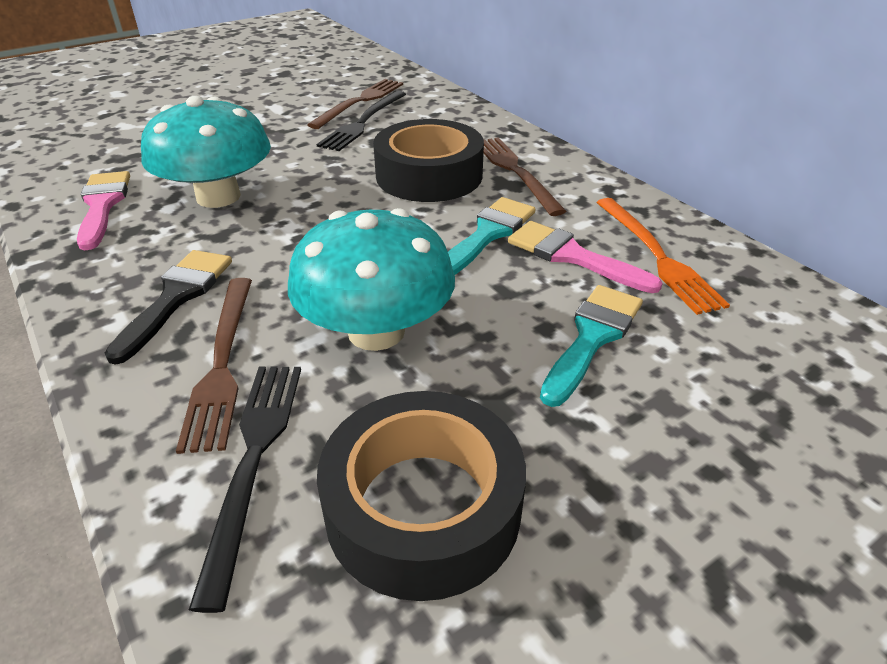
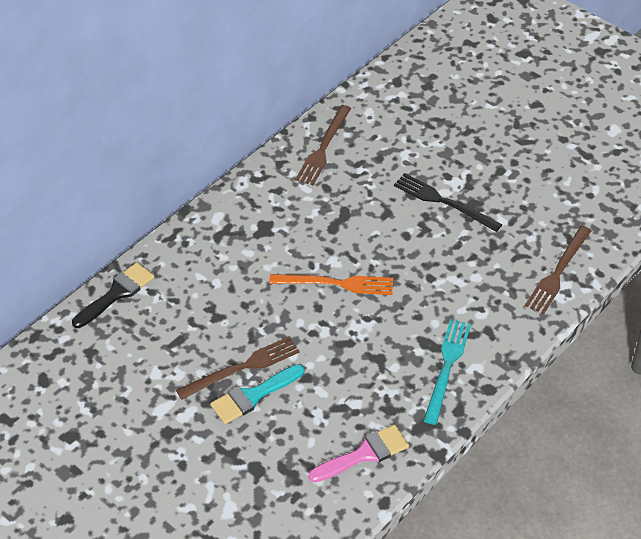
black fork: 2 -> 1
black tape: 2 -> 0
pink brush: 2 -> 1
turquoise brush: 2 -> 1
turquoise fork: 0 -> 1
turquoise mushroom: 2 -> 0

